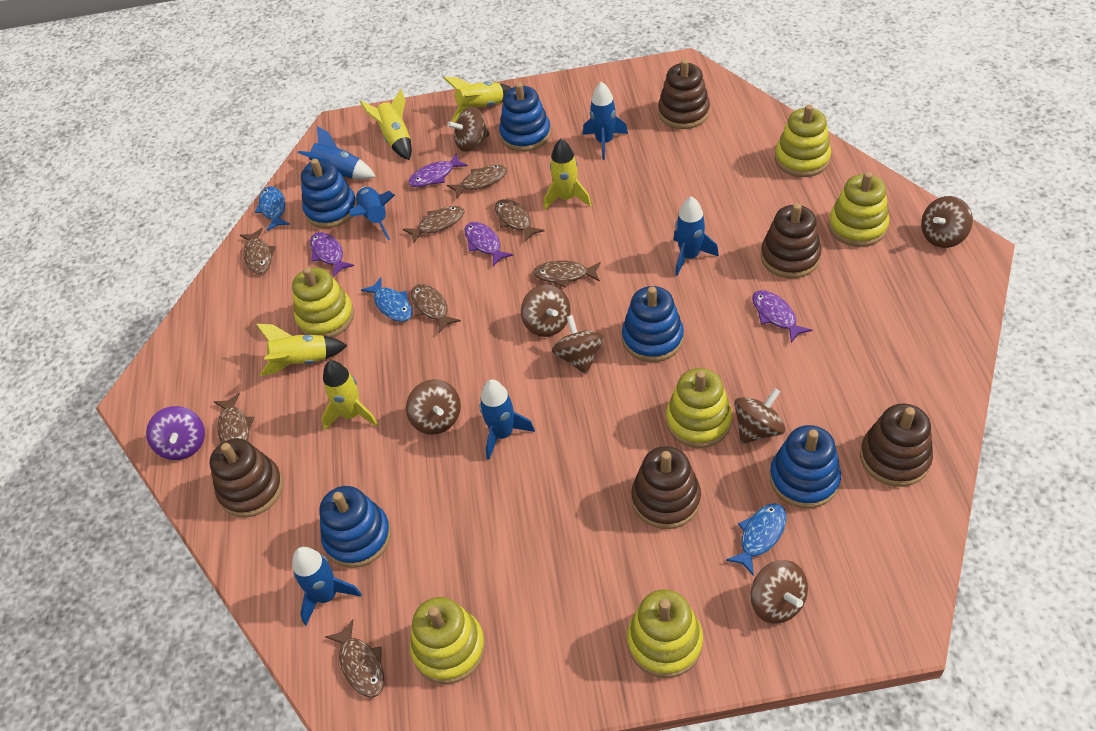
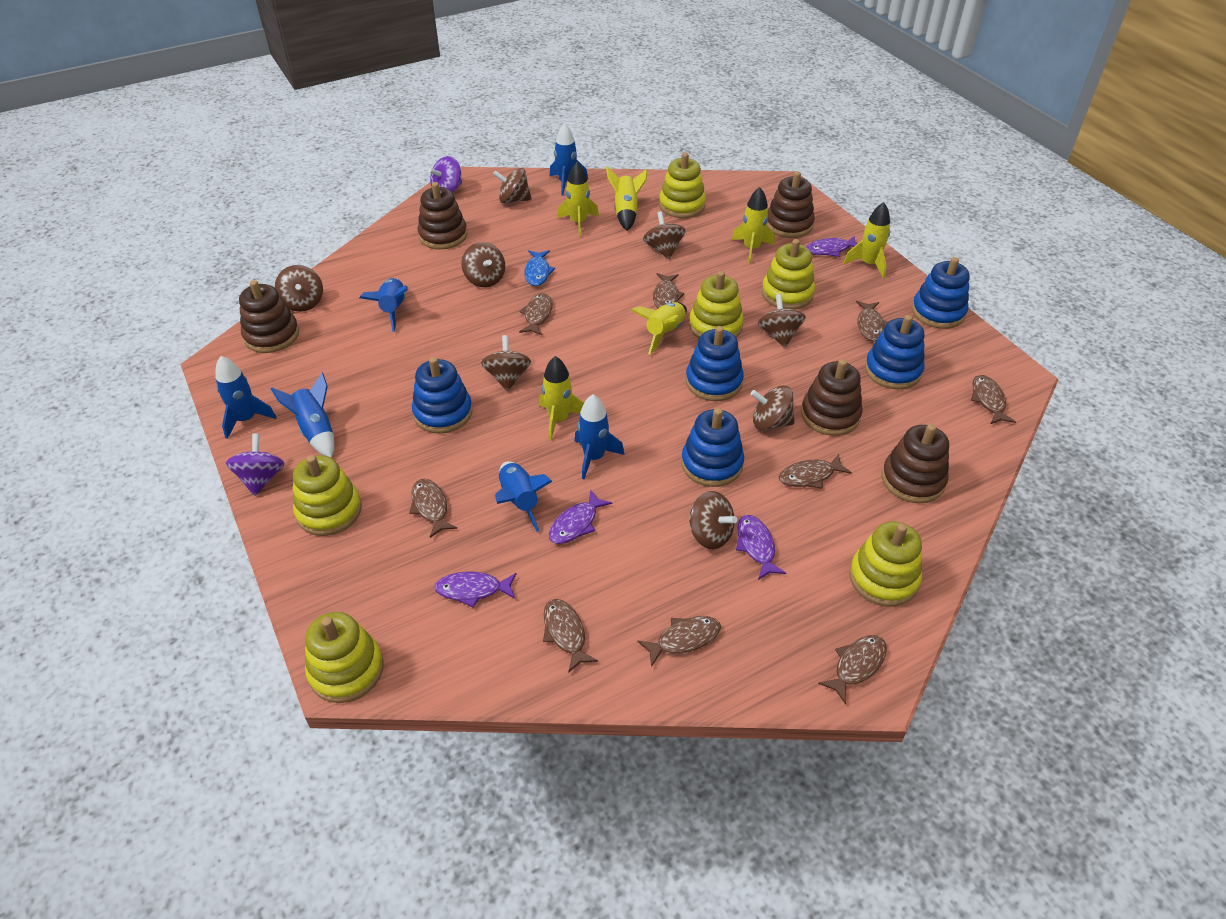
blue fish: 3 -> 1
brown fish: 8 -> 9
brown spinning top: 7 -> 8
purple spinning top: 1 -> 2
yellow rocket: 5 -> 6

